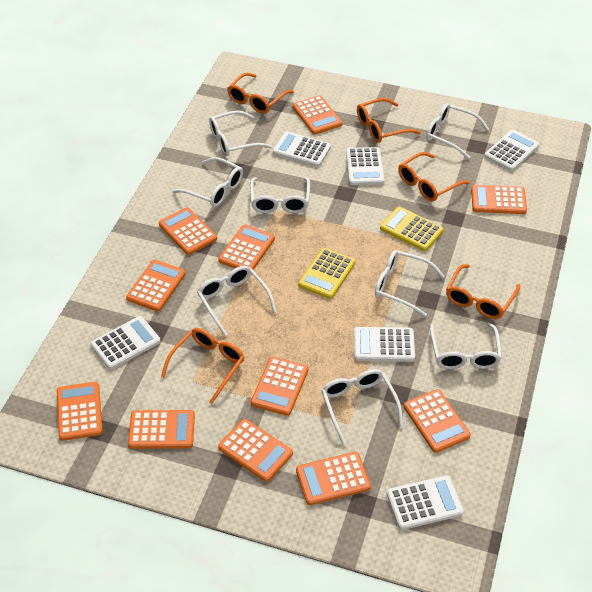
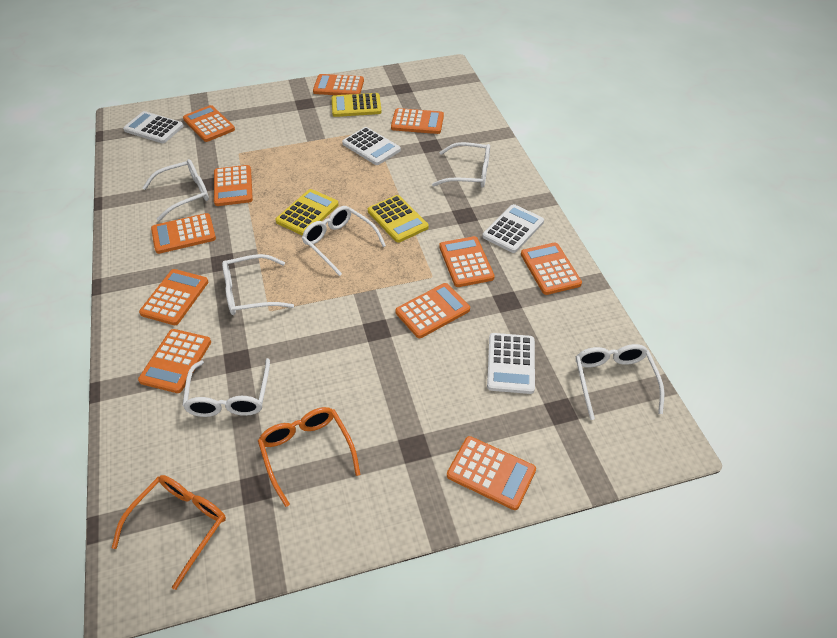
orange glasses: 5 -> 2
white calculator: 6 -> 4
white glasses: 8 -> 6
yellow calculator: 2 -> 3

